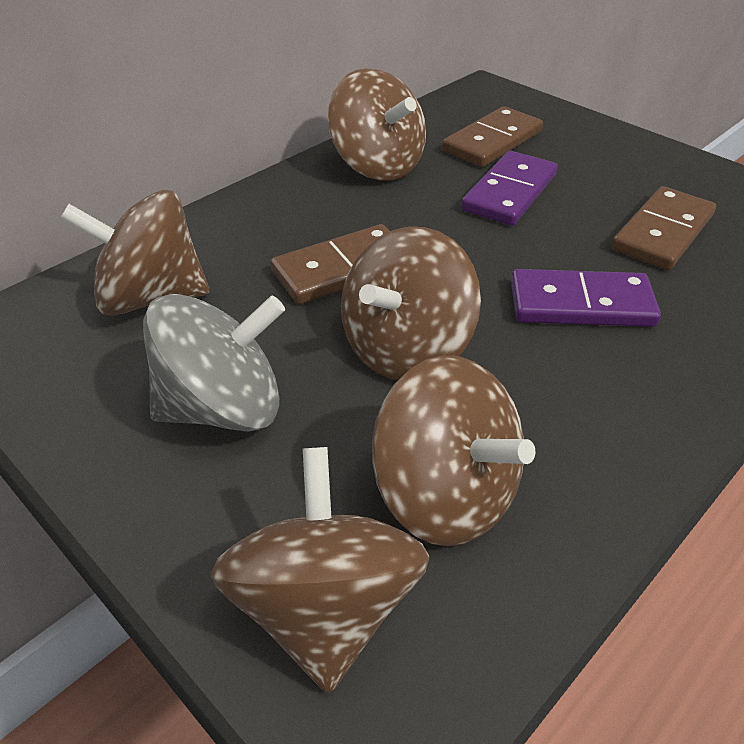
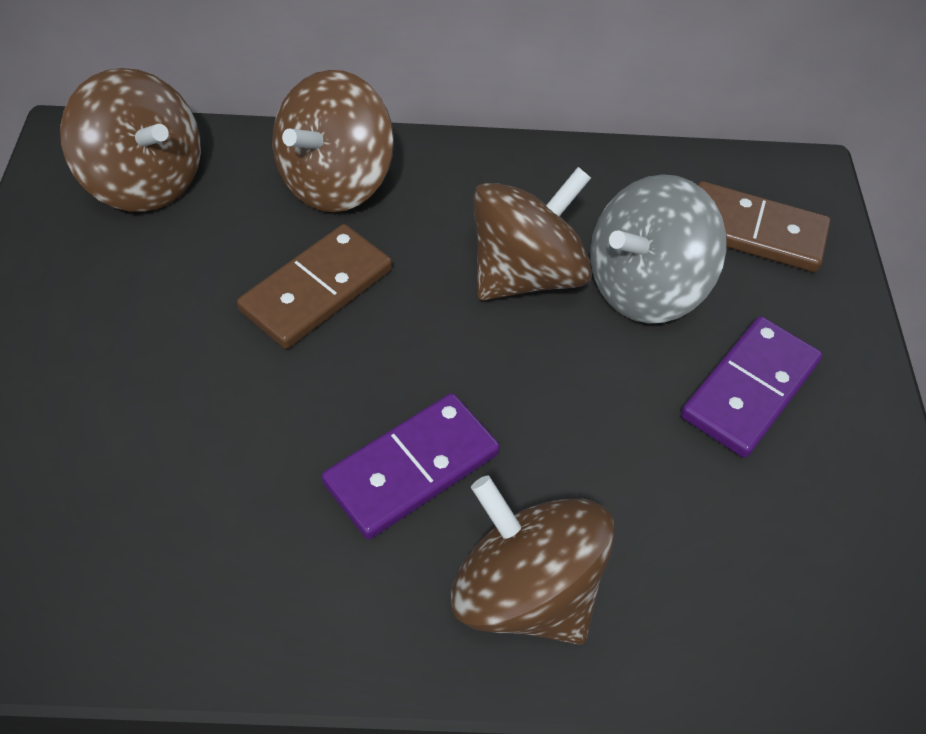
brown domino: 3 -> 2
brown spinning top: 5 -> 4

